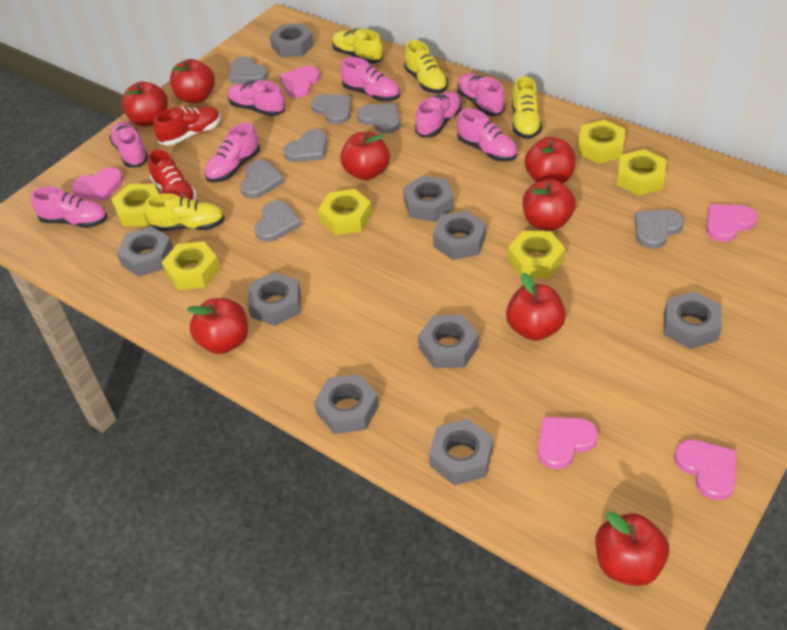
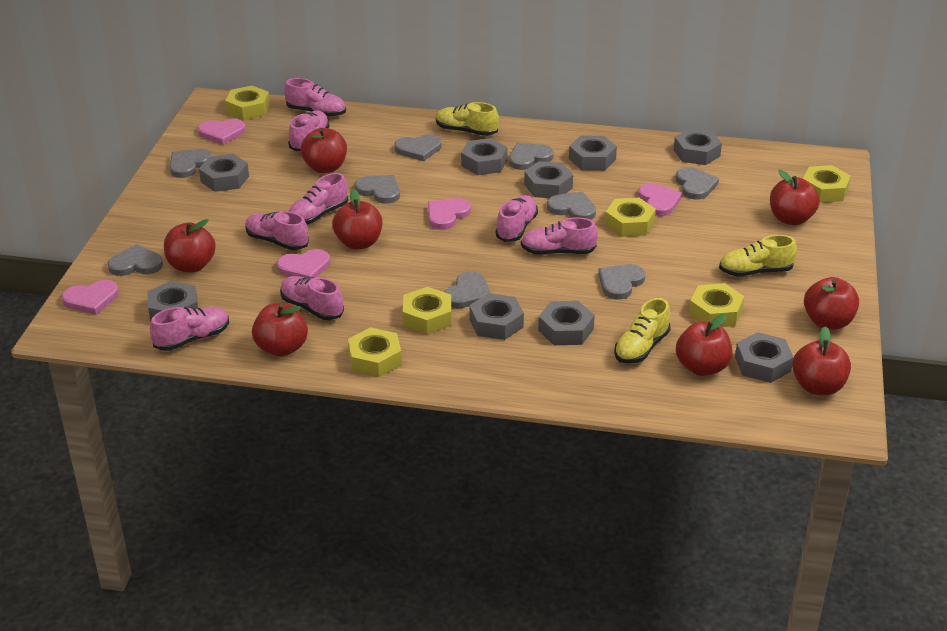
grey heart: 7 -> 9
red shoe: 2 -> 0
yellow shoe: 4 -> 3

